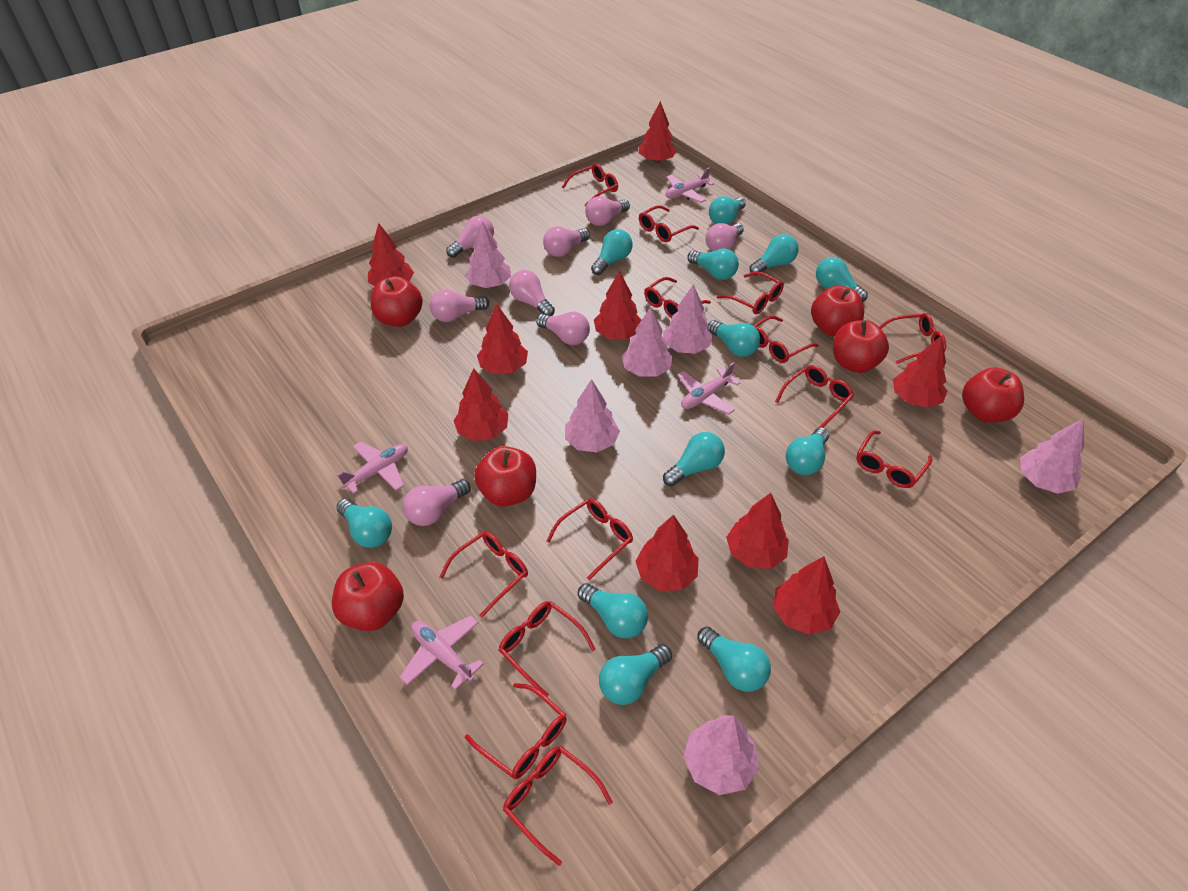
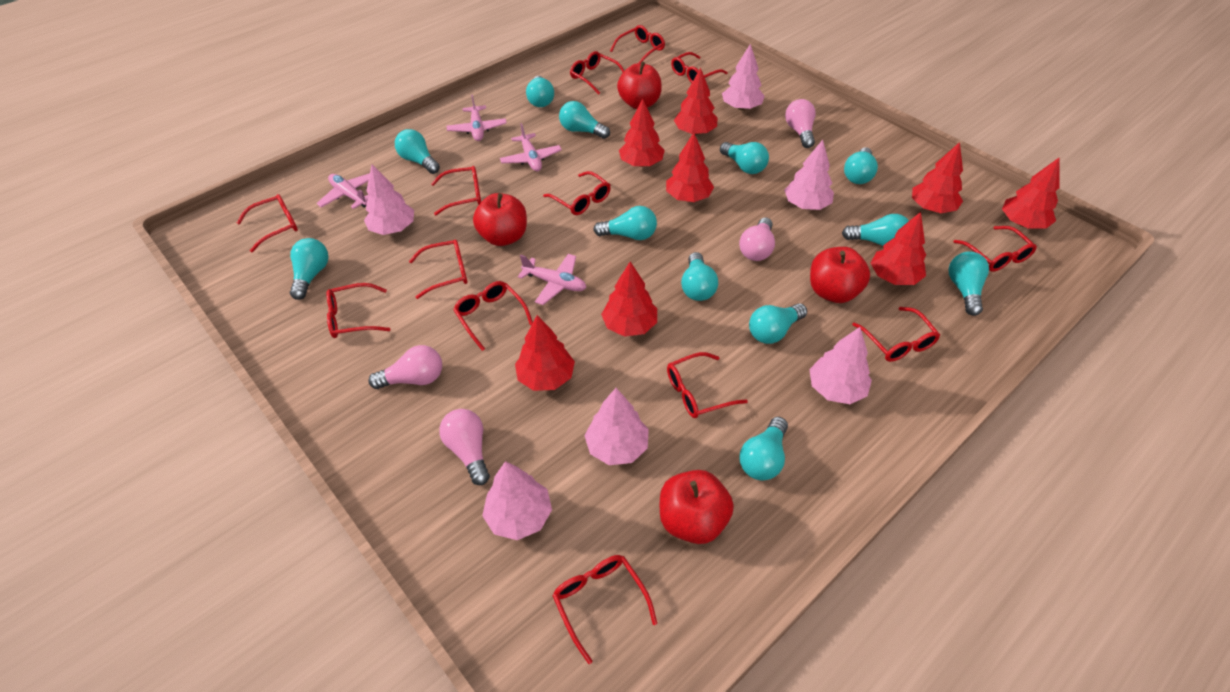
pink light bulb: 8 -> 4
red apple: 6 -> 4
red tree: 9 -> 8

